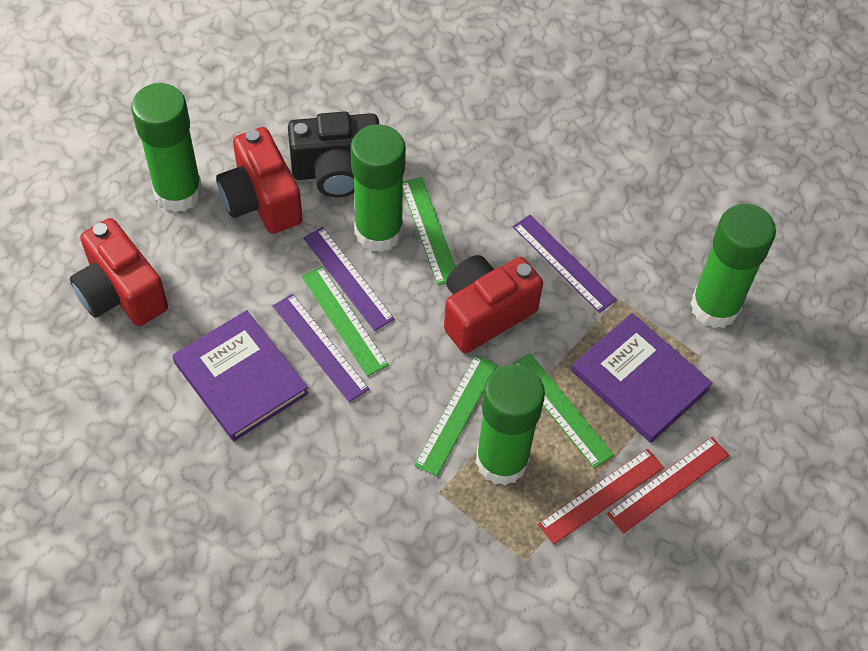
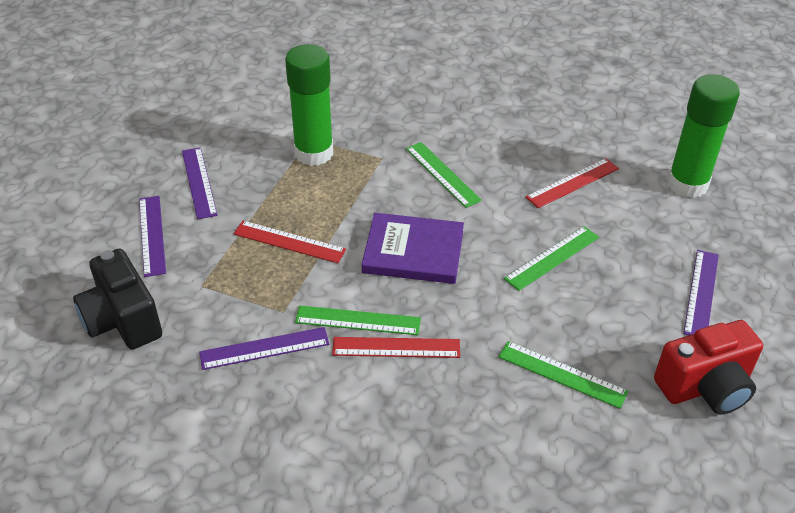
green glue stick: 4 -> 2
purple book: 2 -> 1
purple ruler: 3 -> 4
red camera: 3 -> 1
red ruler: 2 -> 3

